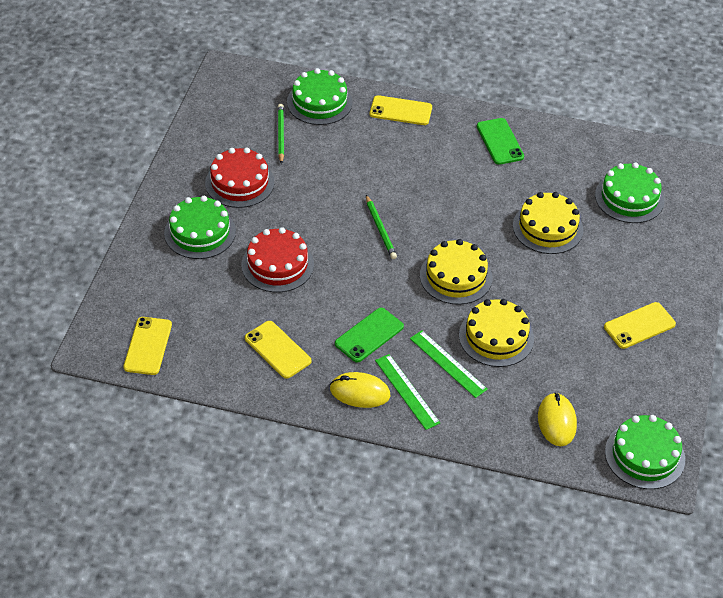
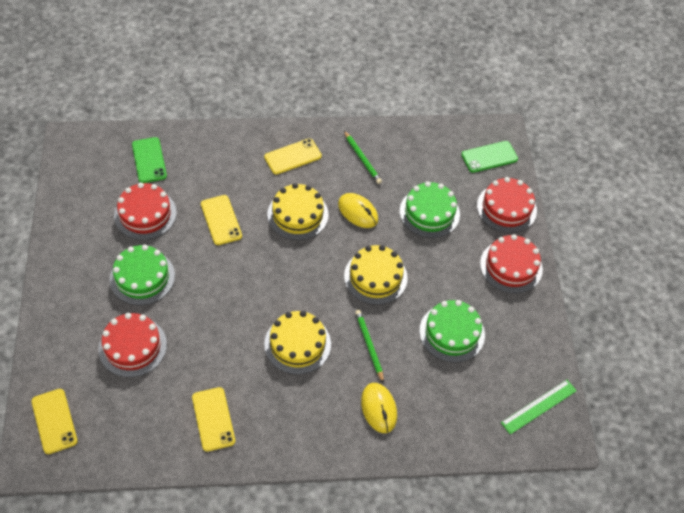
green cake: 4 -> 3
green ruler: 2 -> 1
red cake: 2 -> 4

